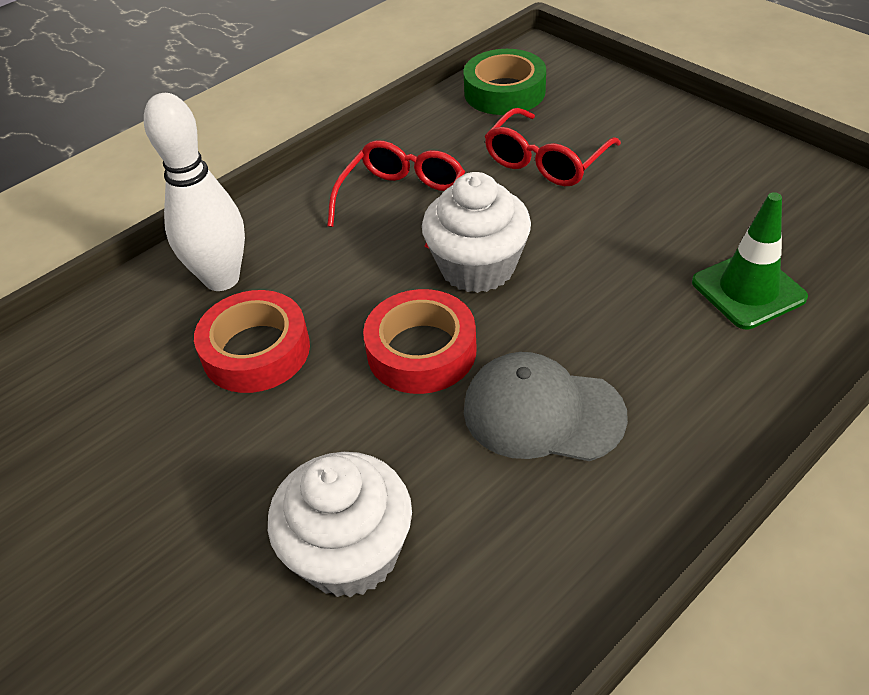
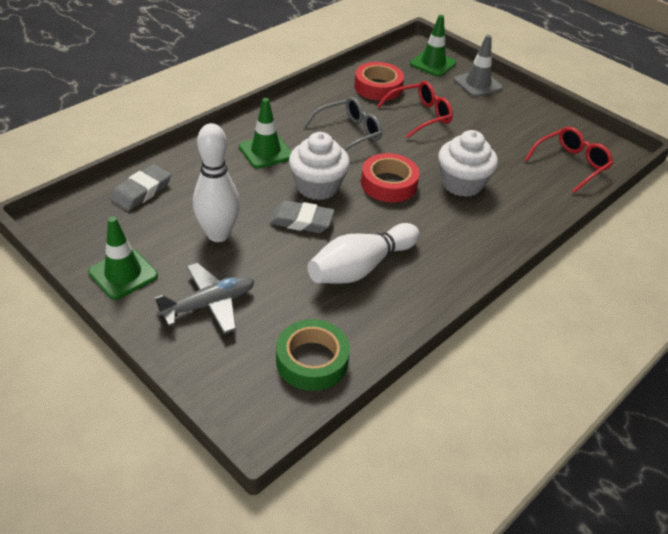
green traffic cone: 1 -> 3
grey cap: 1 -> 0
grey eraser: 0 -> 2
grey glasses: 0 -> 1
grey plane: 0 -> 1
grey traffic cone: 0 -> 1
white bowling pin: 1 -> 2

